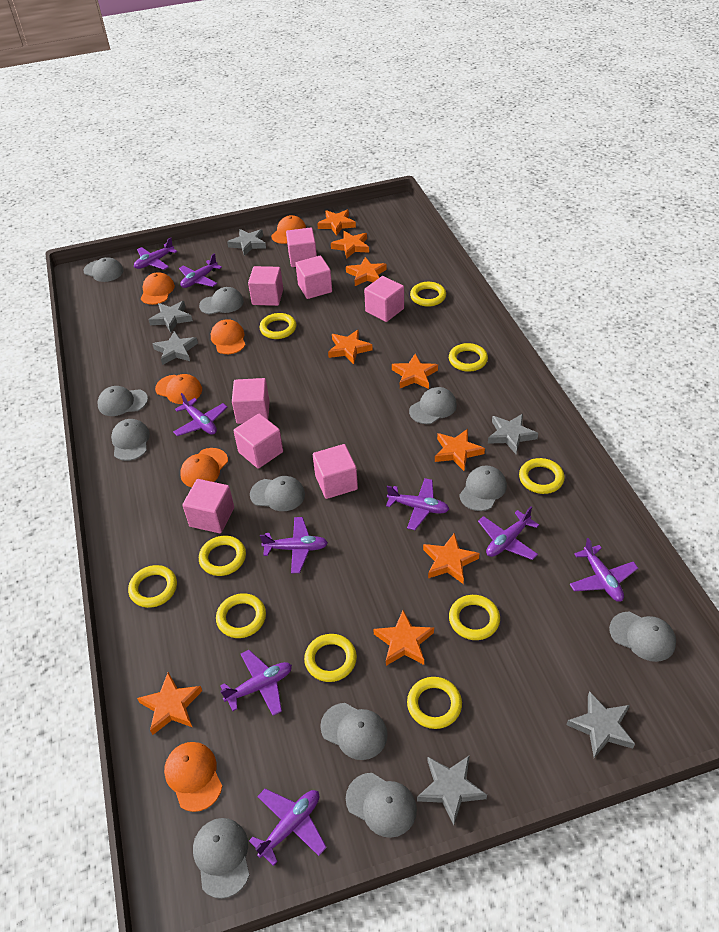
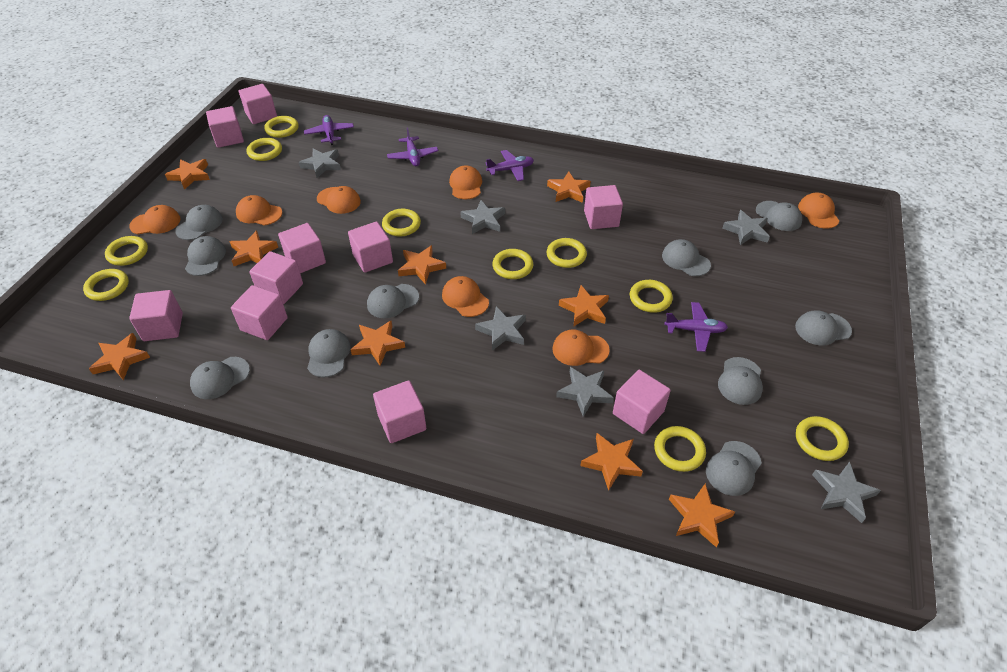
grey cap: 11 -> 10
orange cap: 6 -> 7
pink cube: 8 -> 10
purple plane: 9 -> 4

